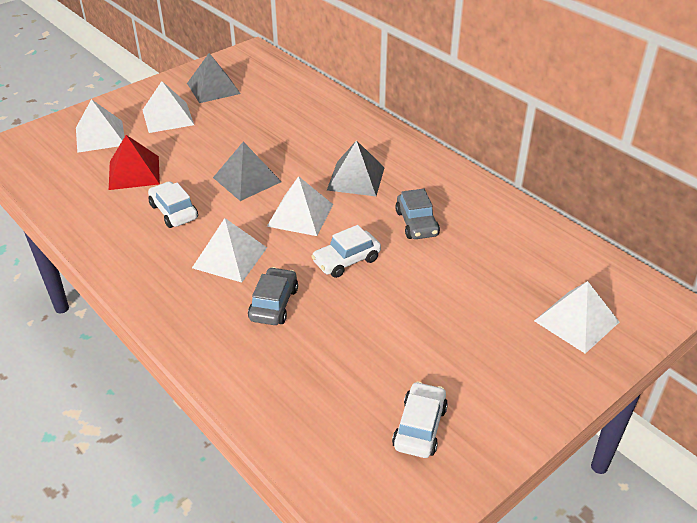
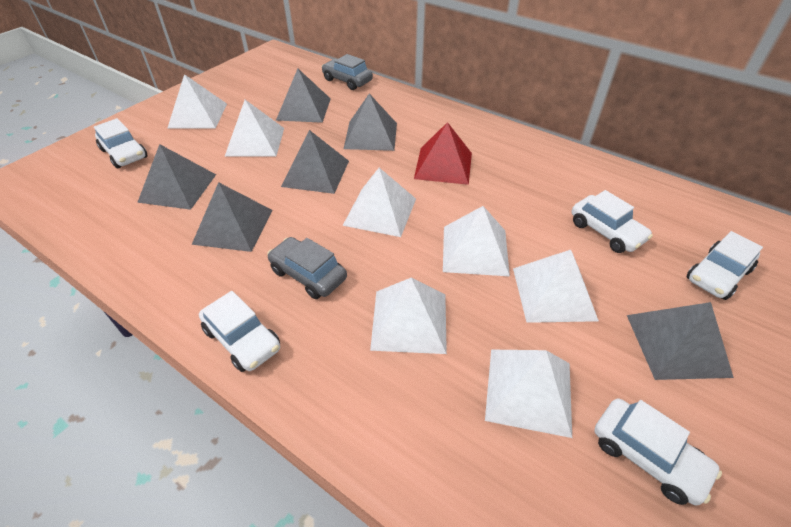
grey pyramid: 3 -> 6
white car: 3 -> 5
white pyramid: 5 -> 7

